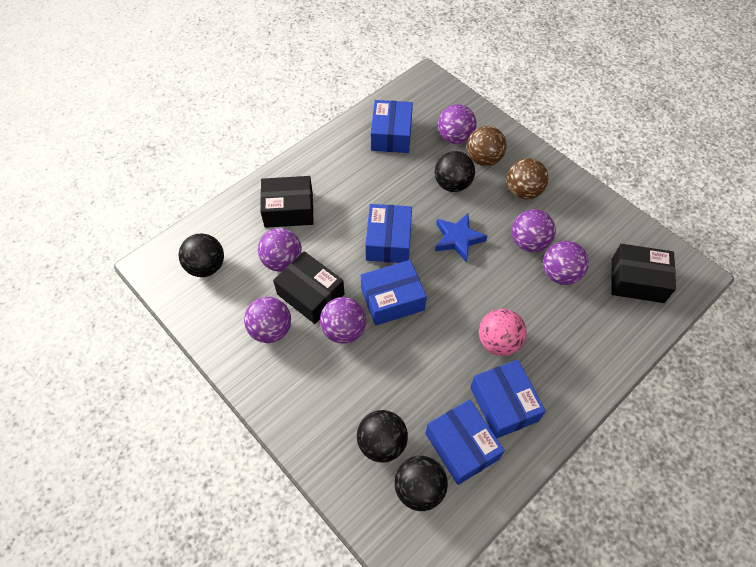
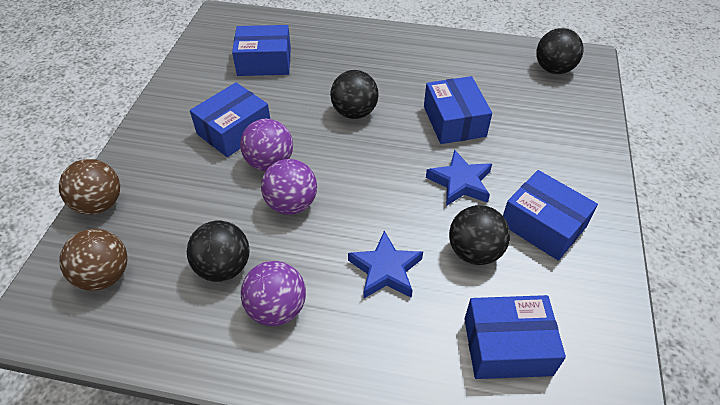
black box: 3 -> 0
blue star: 1 -> 2
pink ball: 1 -> 0
purple ball: 6 -> 3

